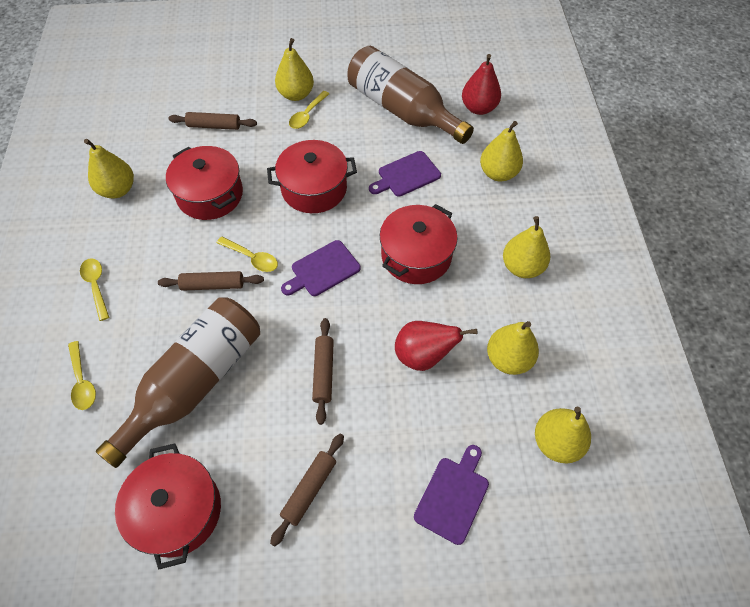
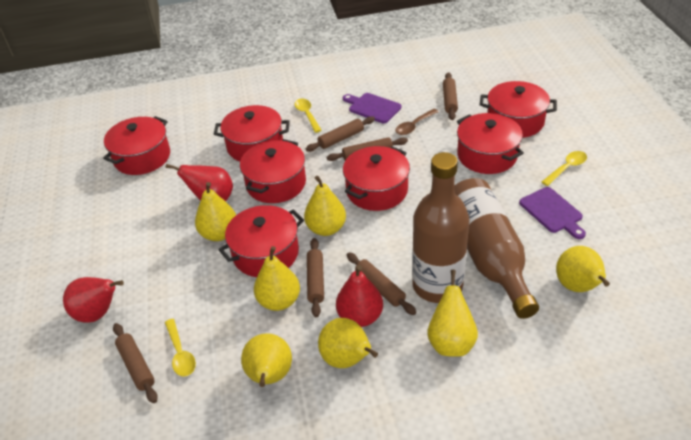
brown rolling pin: 4 -> 6
brown spoon: 0 -> 1
purple cutting board: 3 -> 2
red pear: 2 -> 3
red pot: 4 -> 7
yellow pear: 6 -> 7
yellow spoon: 4 -> 3

